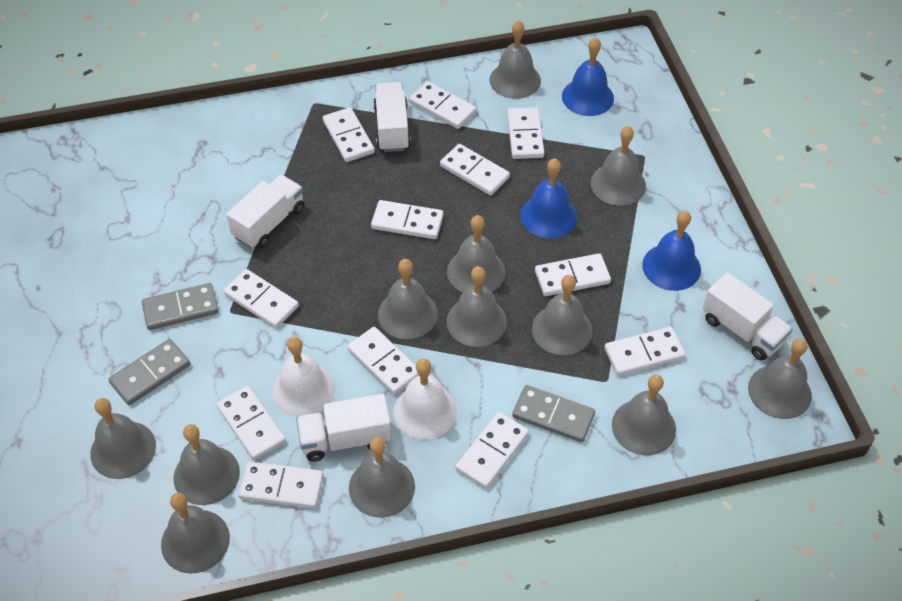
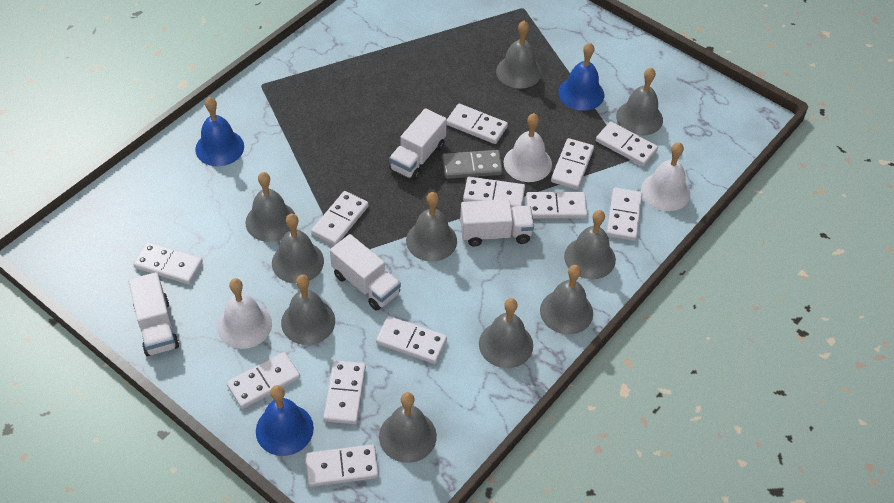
grey bell: 12 -> 10
grey domino: 3 -> 1
white bell: 2 -> 3

